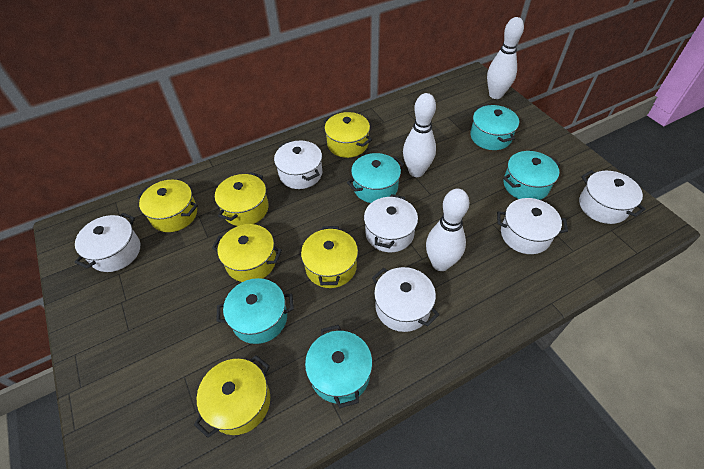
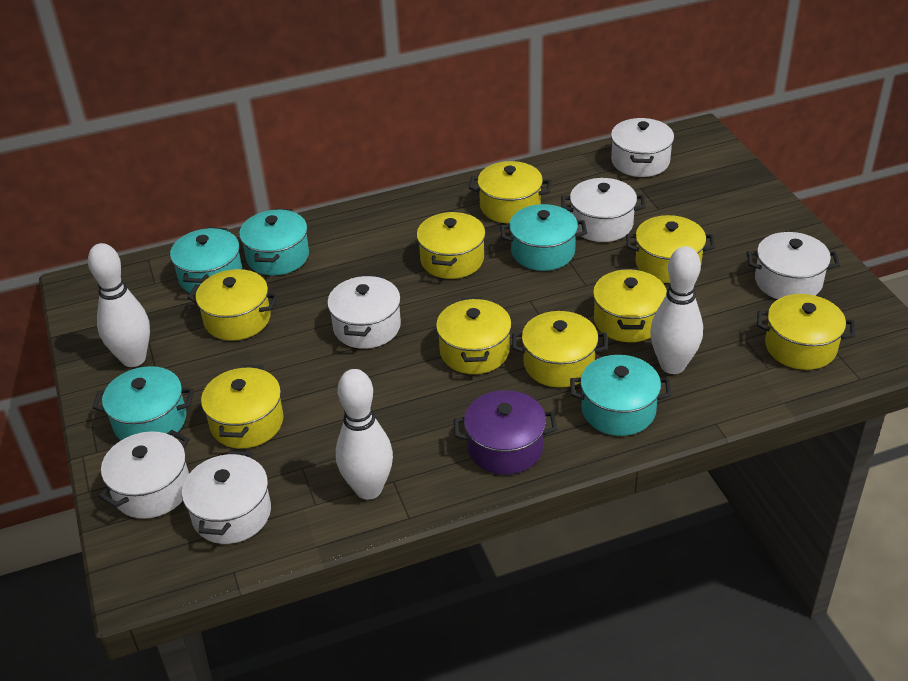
purple pot: 0 -> 1
yellow pot: 6 -> 9

